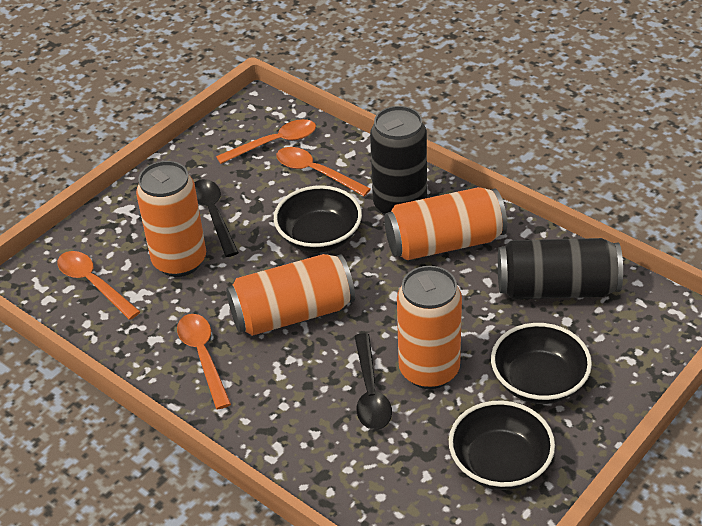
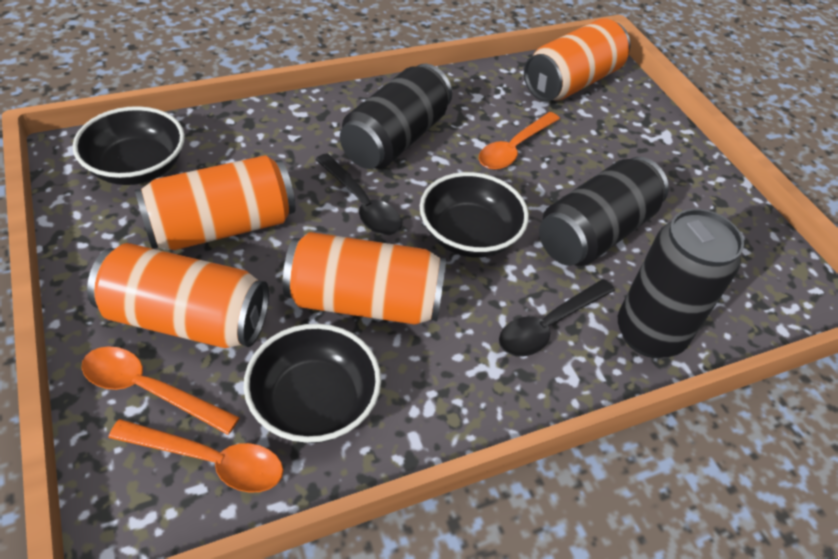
black can: 2 -> 3
orange spoon: 4 -> 3

